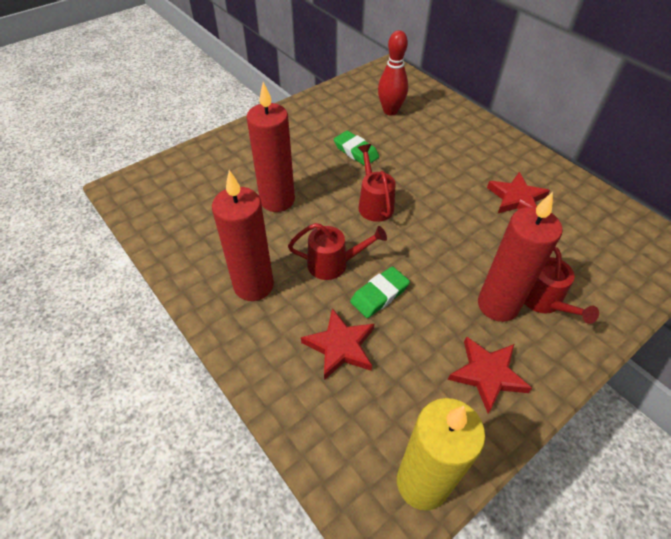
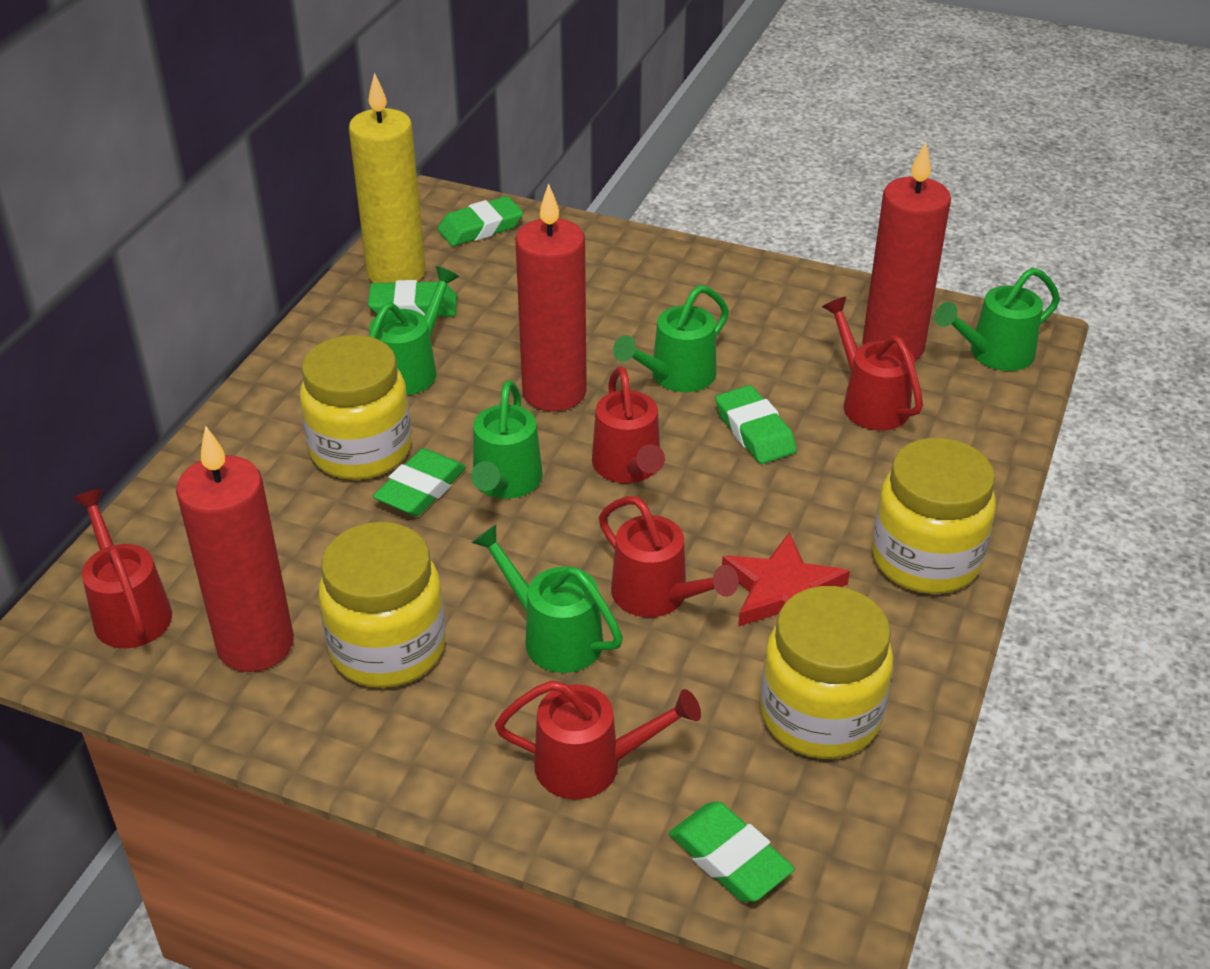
green eraser: 2 -> 5
green watering can: 0 -> 5
red bowling pin: 1 -> 0
red star: 3 -> 1
red watering can: 3 -> 5
yellow jar: 0 -> 4

